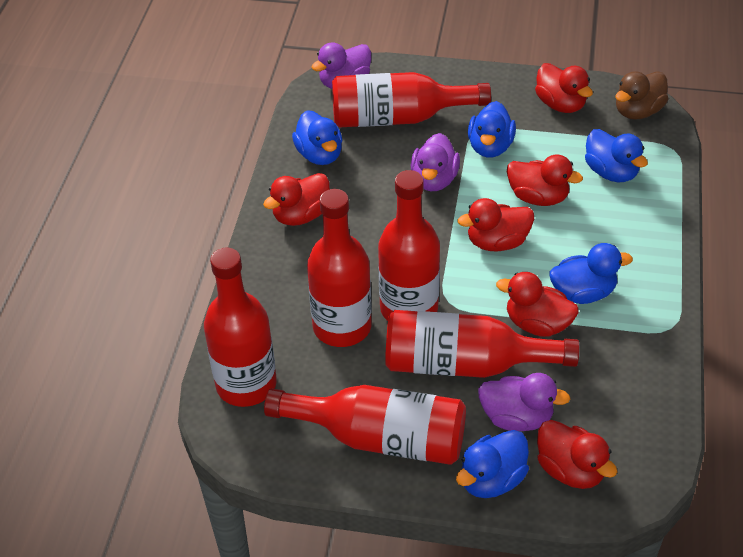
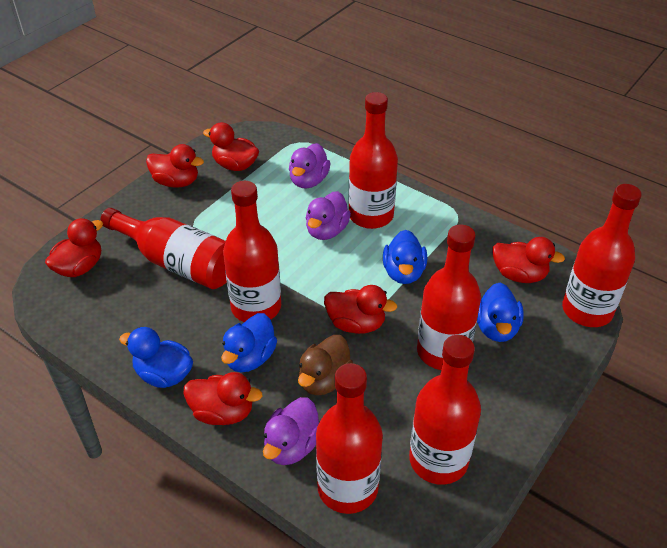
blue duck: 5 -> 4
red bottle: 6 -> 7

